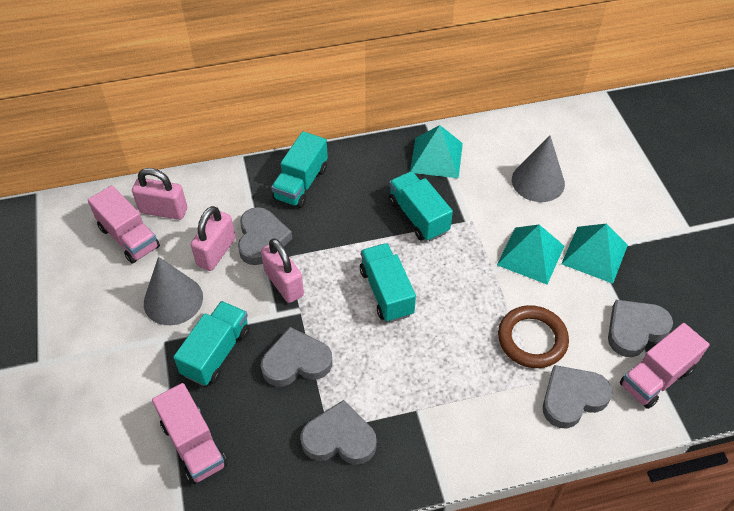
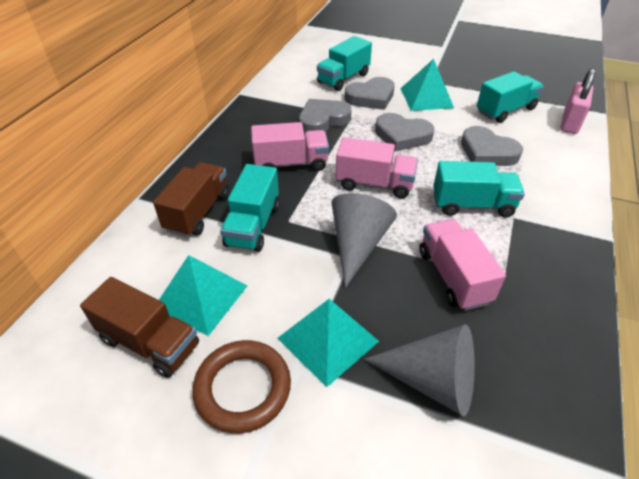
brown truck: 0 -> 2
grey heart: 5 -> 4
pink padlock: 3 -> 1

